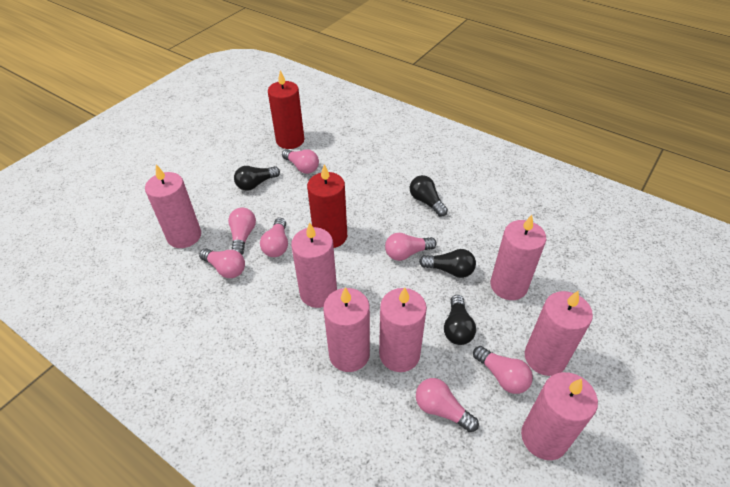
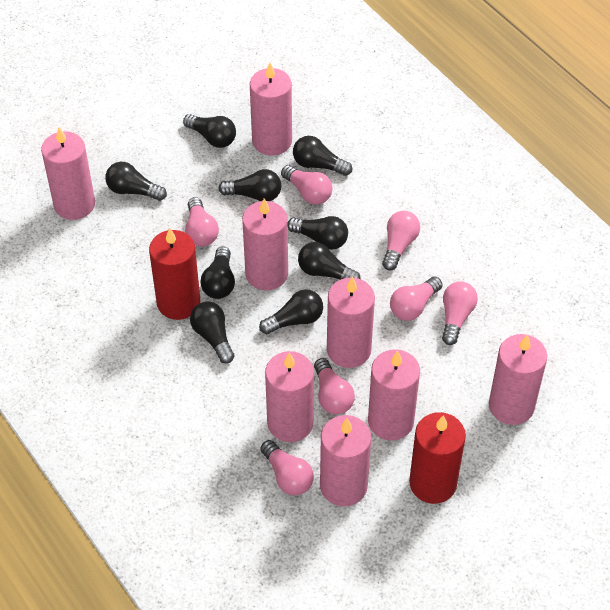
black light bulb: 4 -> 9
pink candle: 7 -> 8

